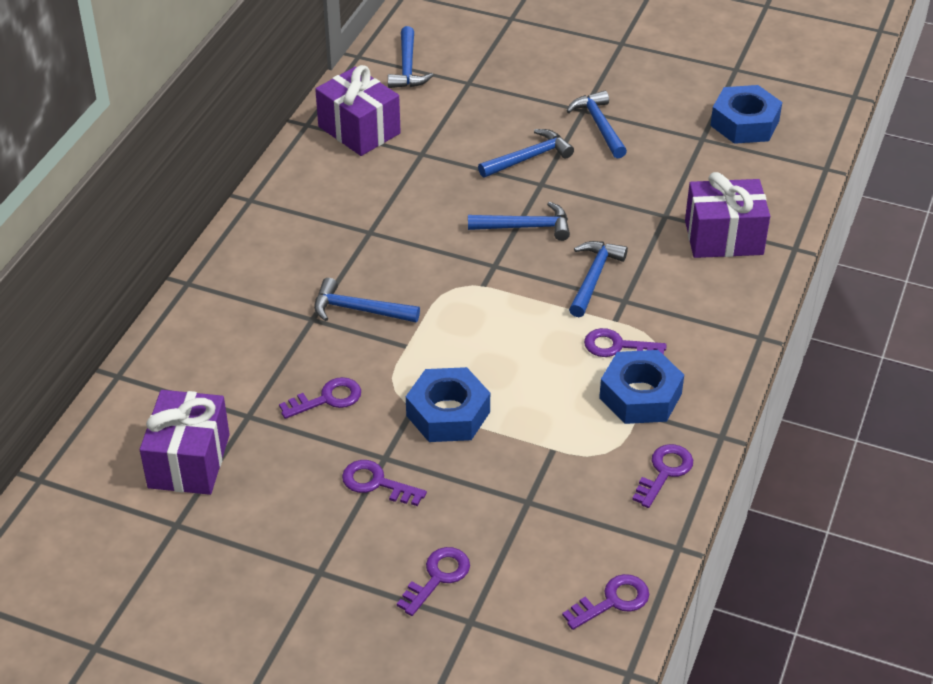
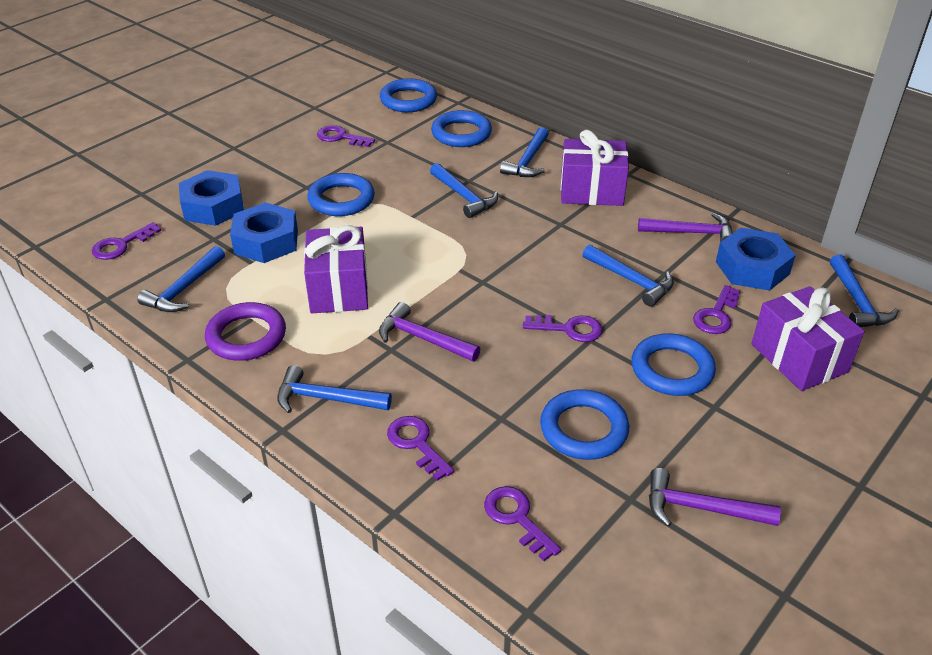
blue ring: 0 -> 5
purple hammer: 0 -> 3
purple ring: 0 -> 1

